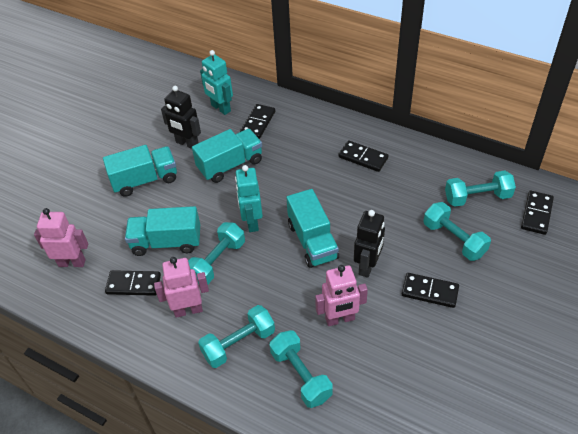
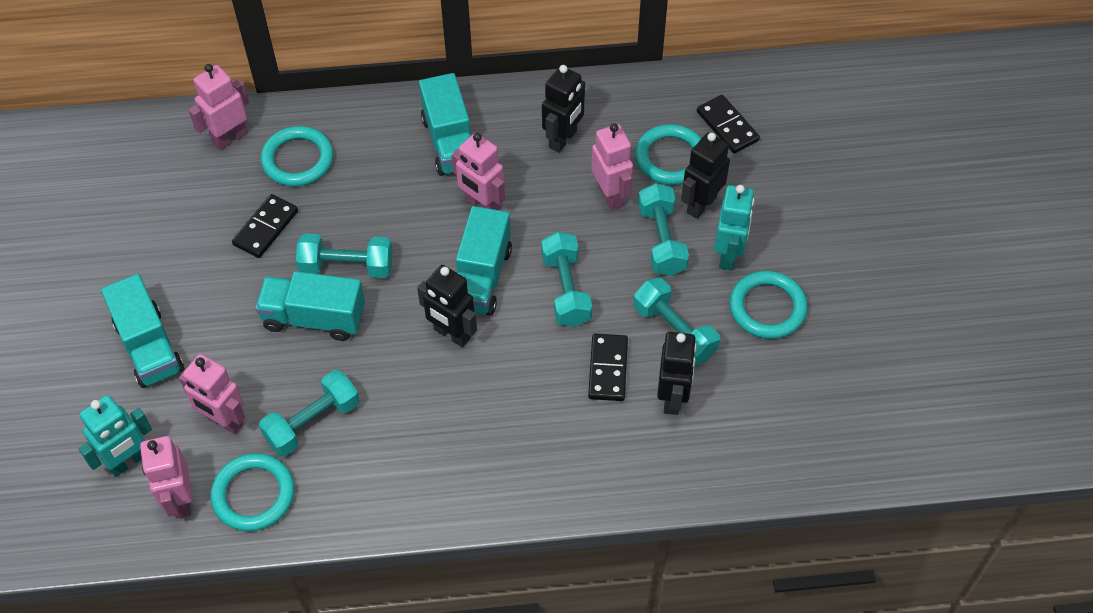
black domino: 5 -> 3
black robot: 2 -> 4
pink robot: 3 -> 5
turquoise ring: 0 -> 4

